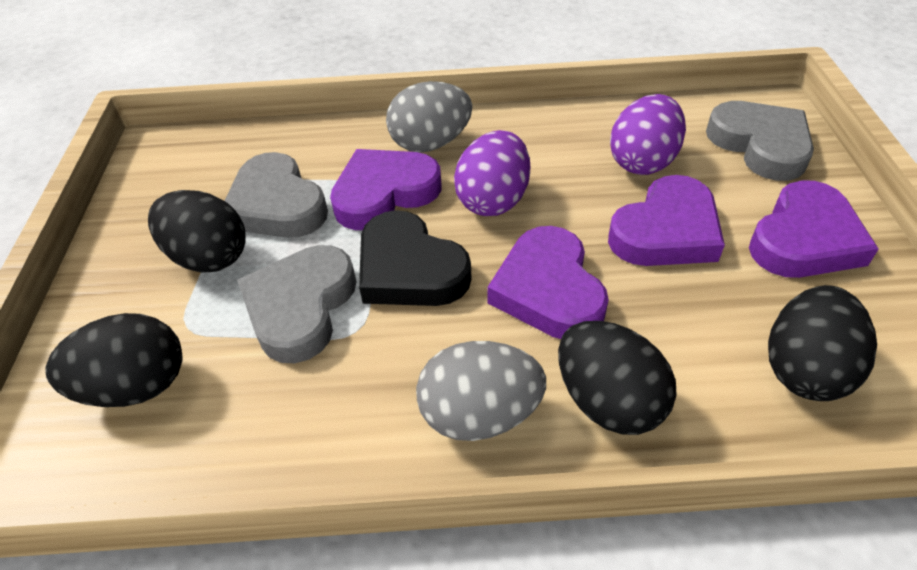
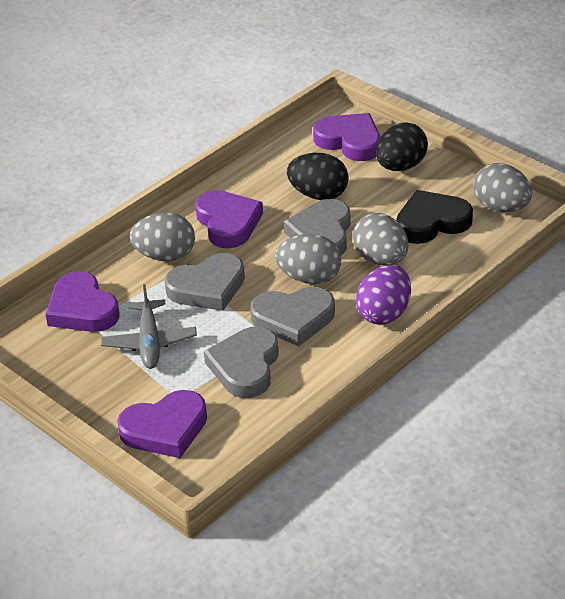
black egg: 4 -> 2
grey egg: 2 -> 4
grey heart: 3 -> 4
grey plane: 0 -> 1
purple egg: 2 -> 1

